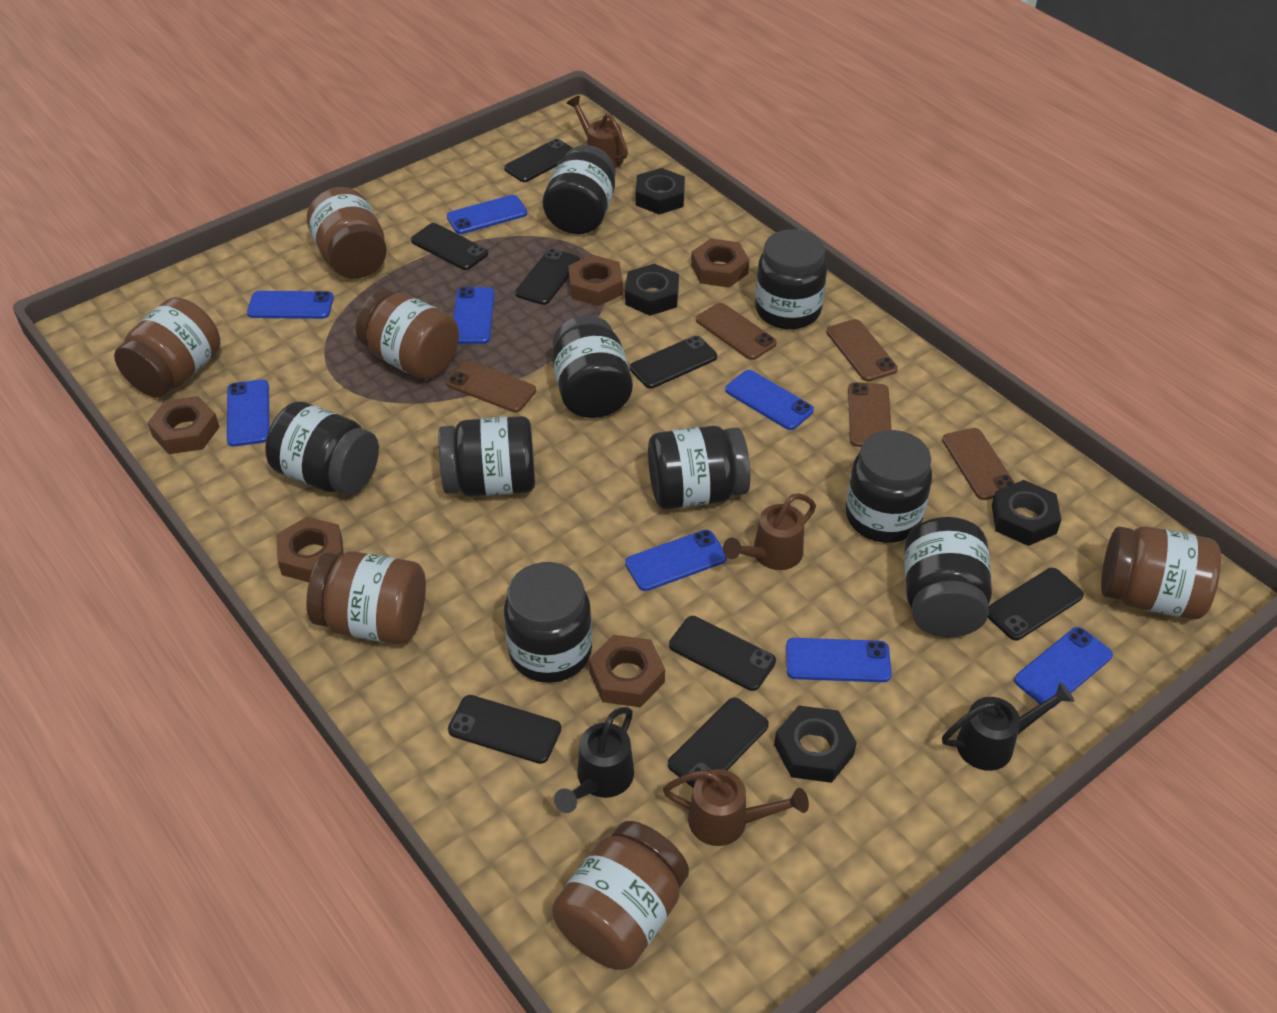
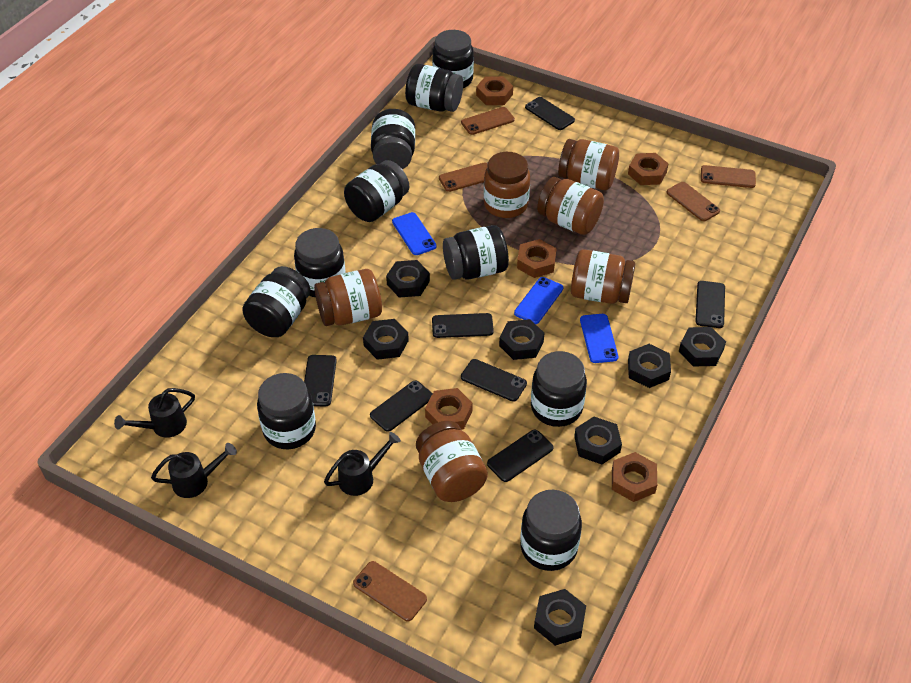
black jar: 9 -> 10
black nut: 4 -> 7
black phone: 8 -> 7
black watering can: 2 -> 3
blue phone: 8 -> 3
brown watering can: 3 -> 0

